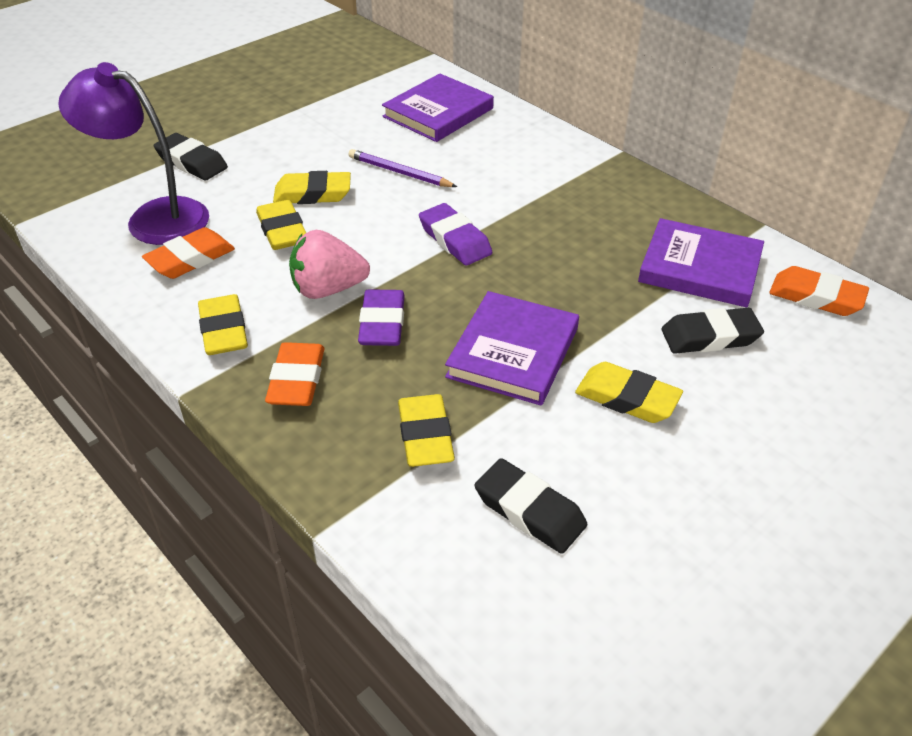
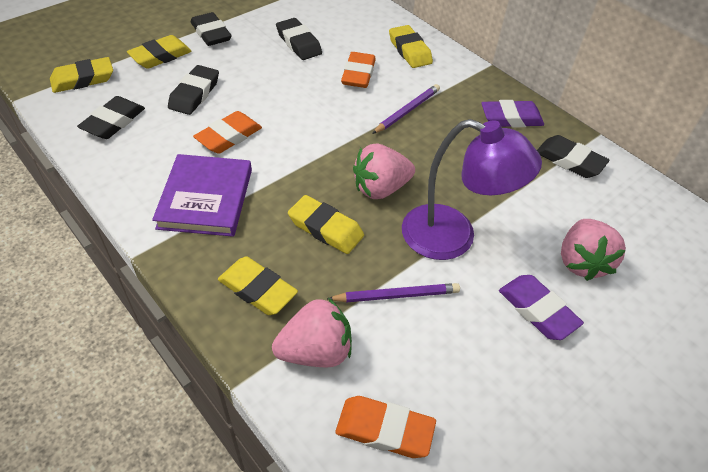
black eraser: 3 -> 5
pink strawberry: 1 -> 3
purple book: 3 -> 1
purple pencil: 1 -> 2

